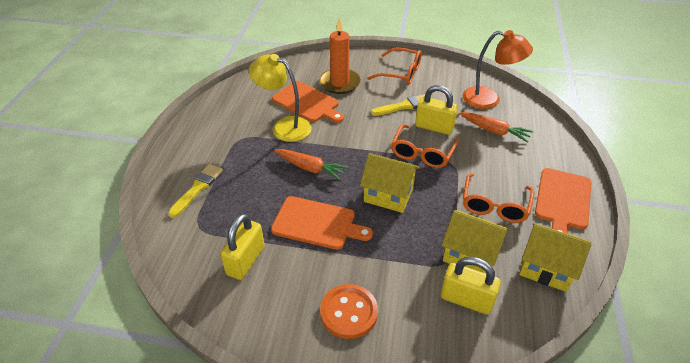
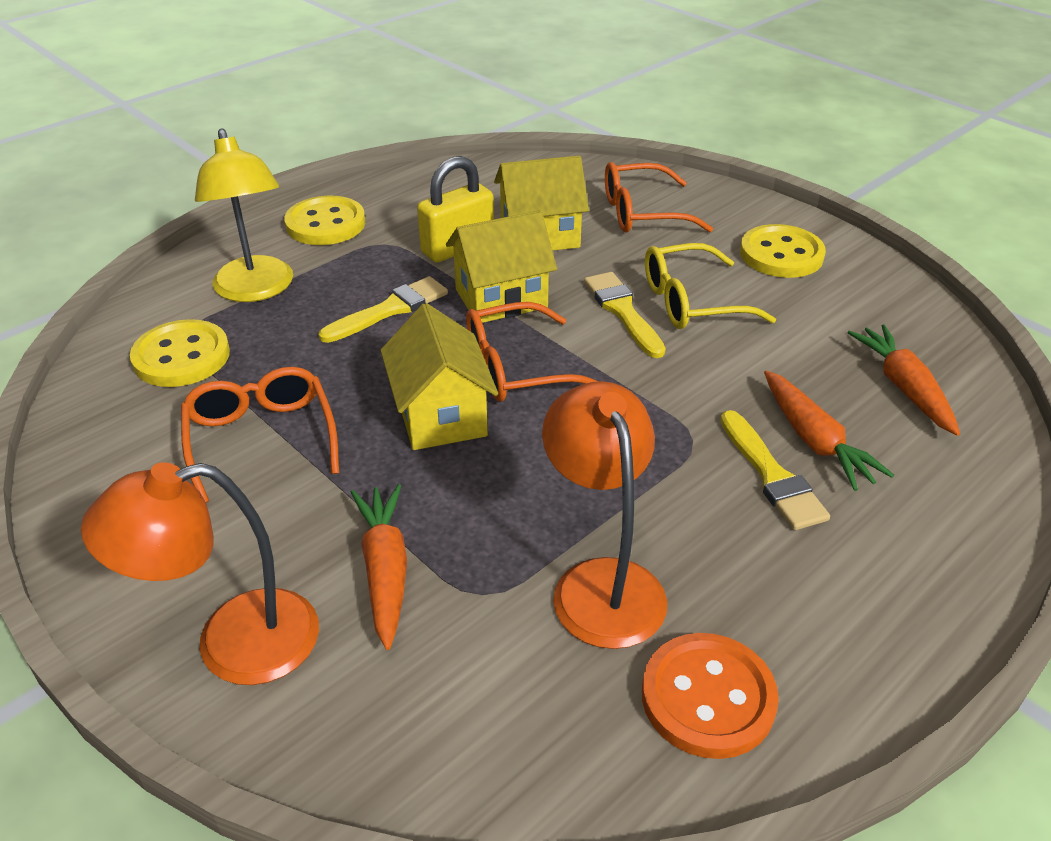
orange candle: 1 -> 0
orange carrot: 2 -> 3
orange cutting board: 3 -> 0
orange lamp: 1 -> 2
yellow brush: 2 -> 3
yellow button: 0 -> 3
yellow glasses: 0 -> 1
yellow padlock: 3 -> 1

